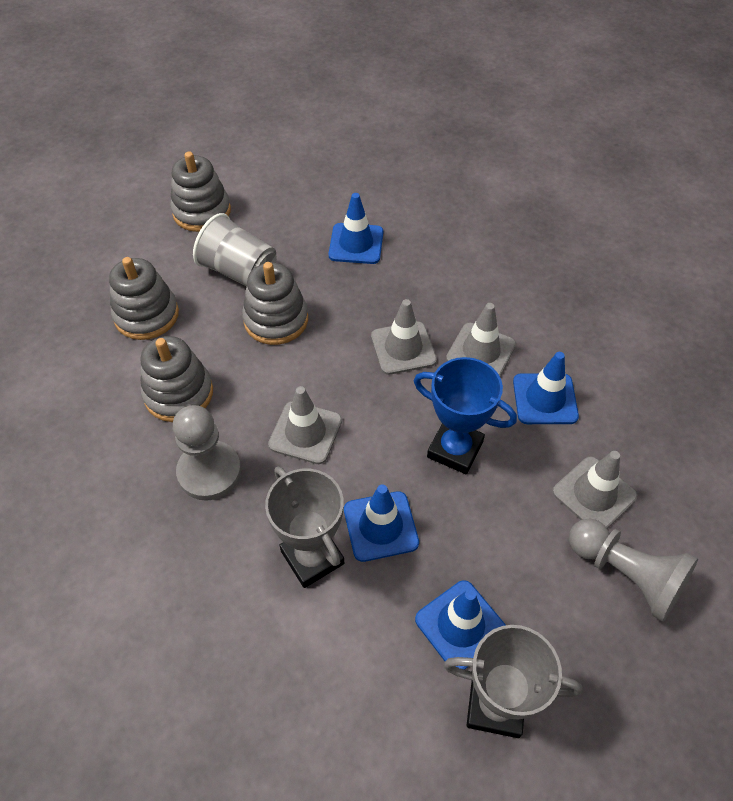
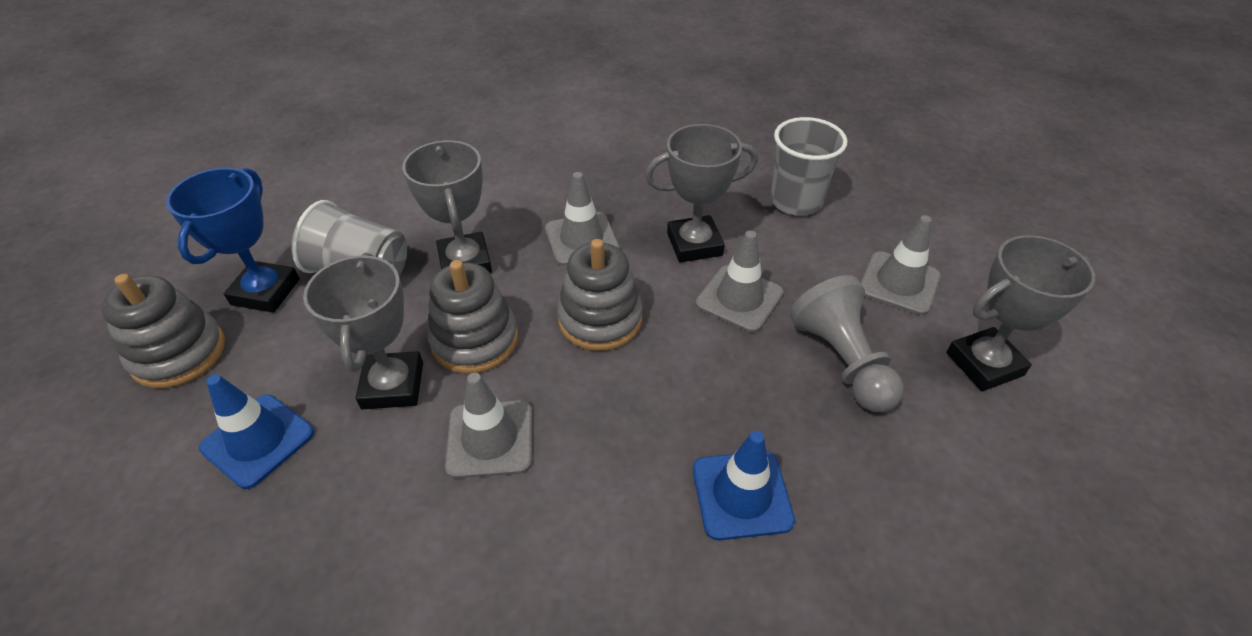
blue traffic cone: 4 -> 2
grey cup: 1 -> 2
grey pawn: 2 -> 1
grey stacking toy: 4 -> 3
grey trophy: 2 -> 4

